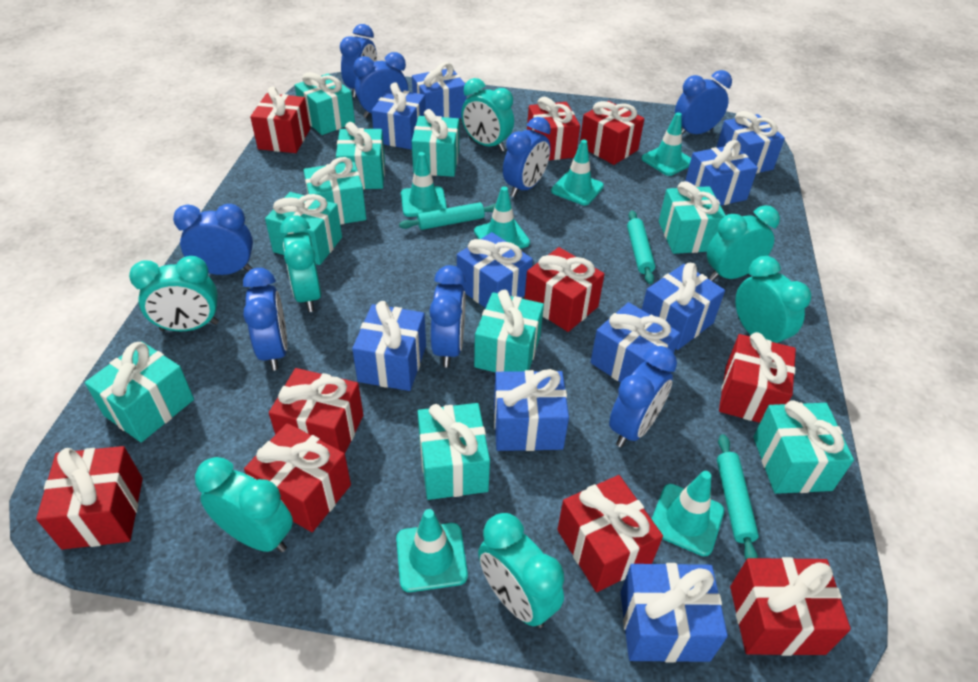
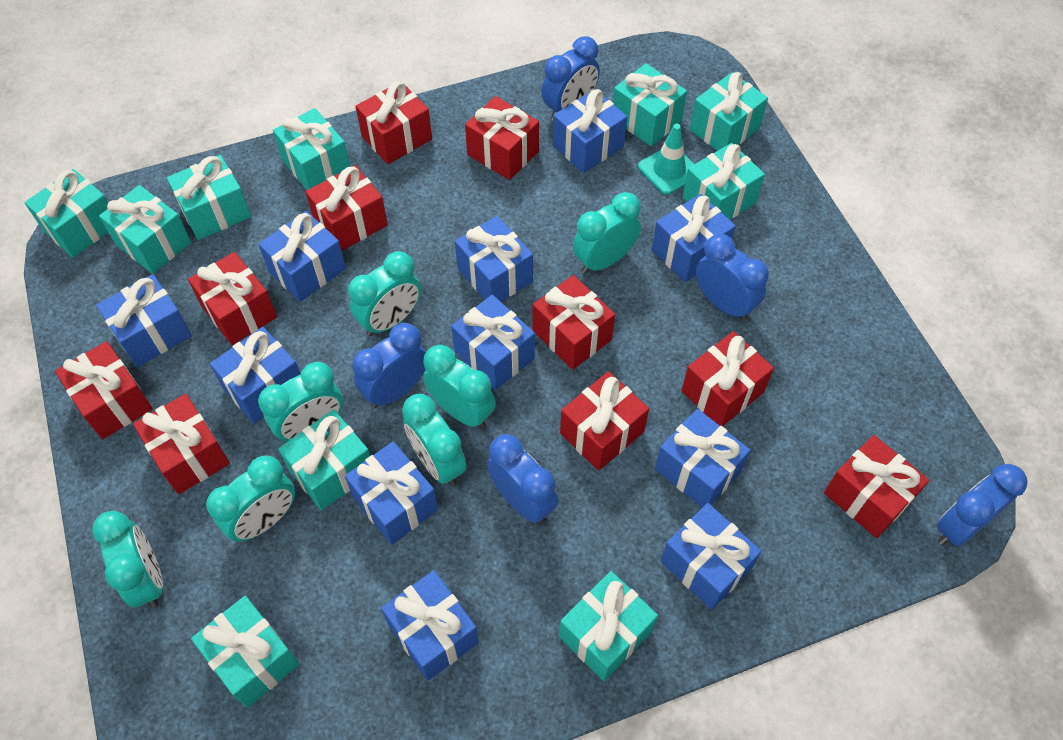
blue clock: 8 -> 5
blue gift: 10 -> 11
turquoise rolling pin: 3 -> 0
turquoise traffic cone: 6 -> 1

